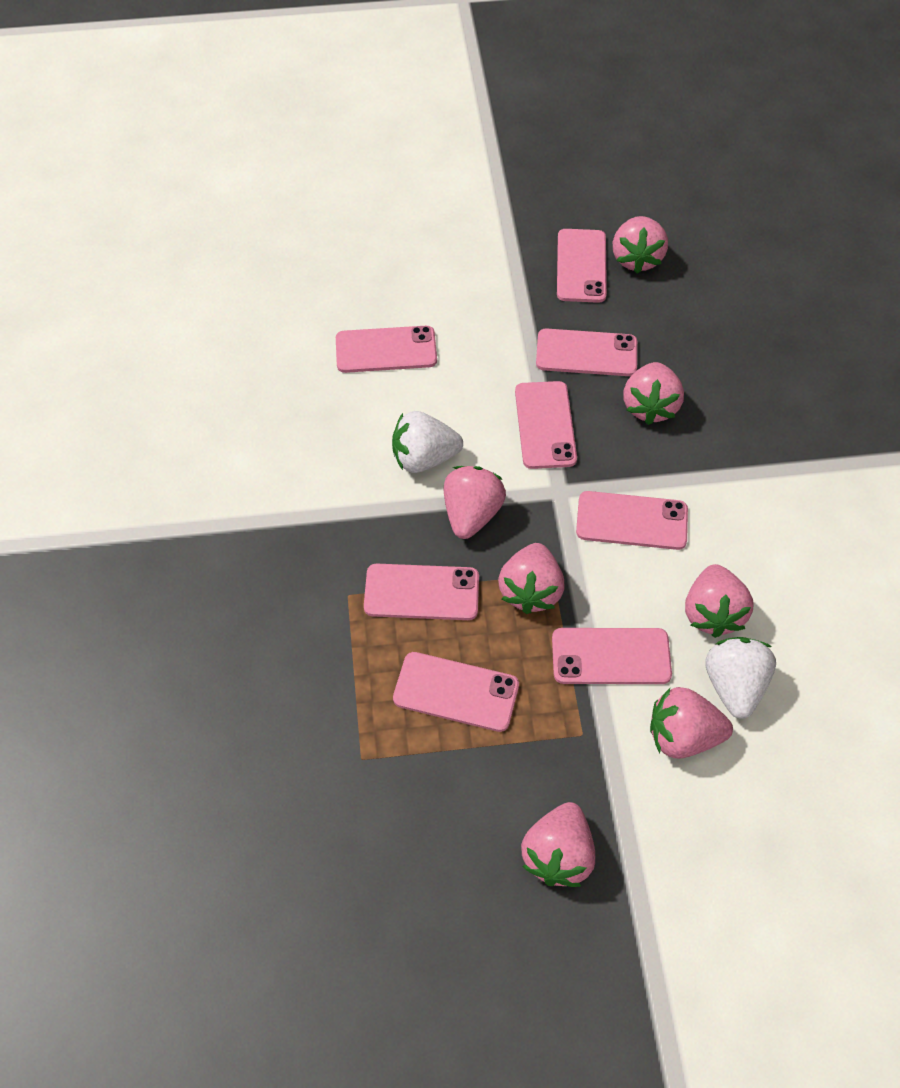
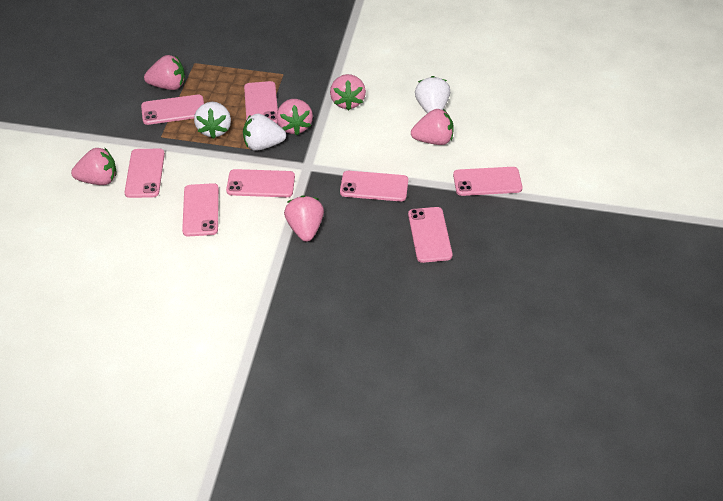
pink strawberry: 7 -> 6
white strawberry: 2 -> 3

